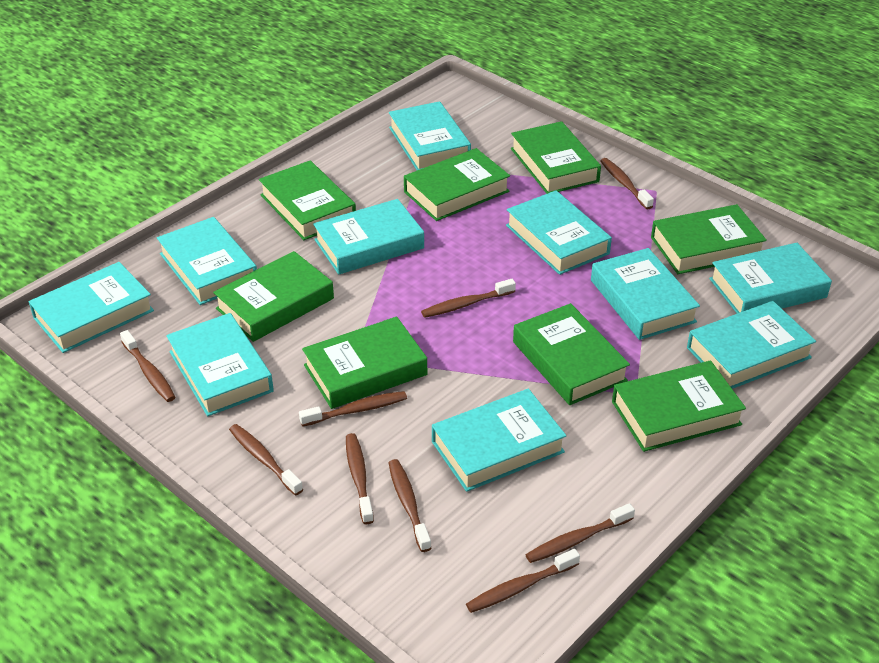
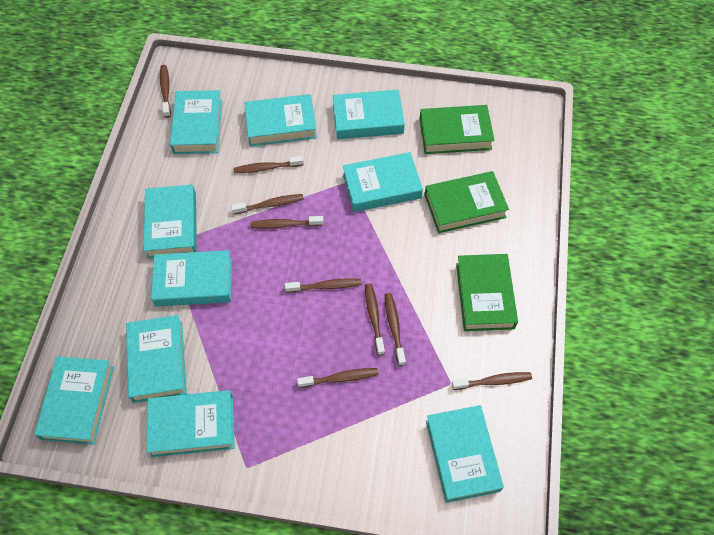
green book: 8 -> 3

